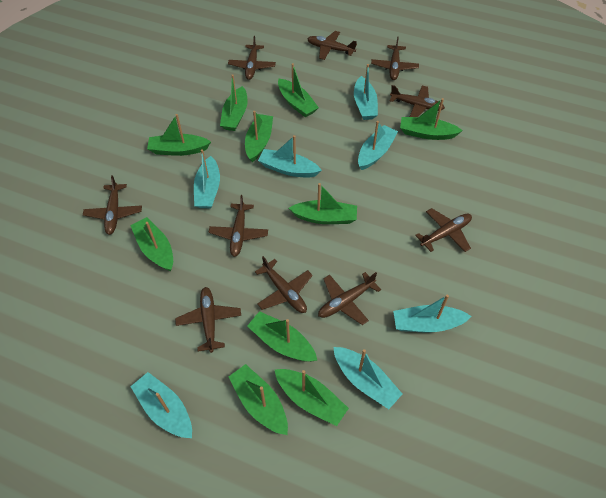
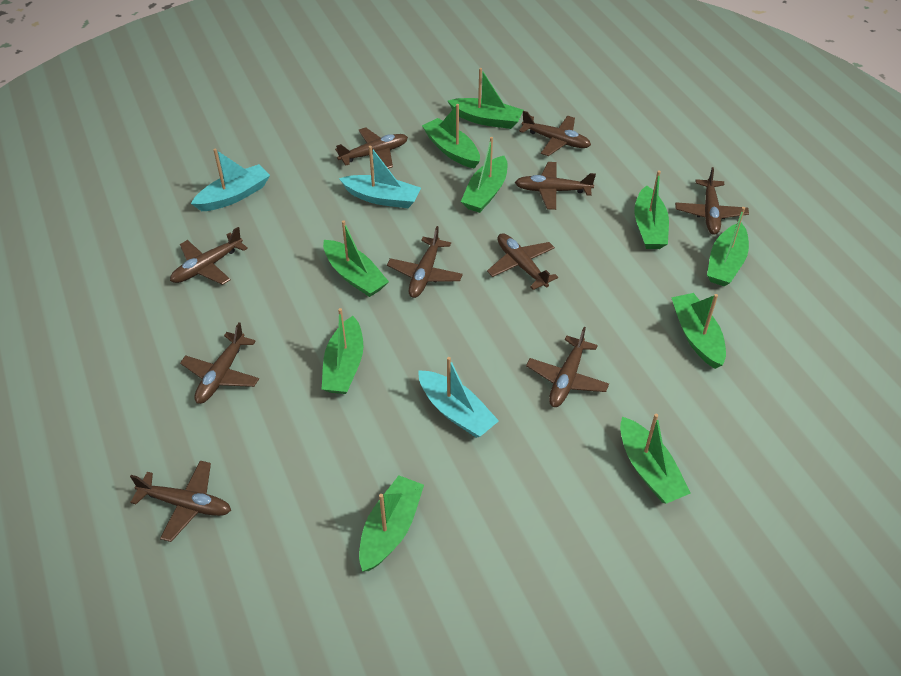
turquoise boat: 7 -> 3

